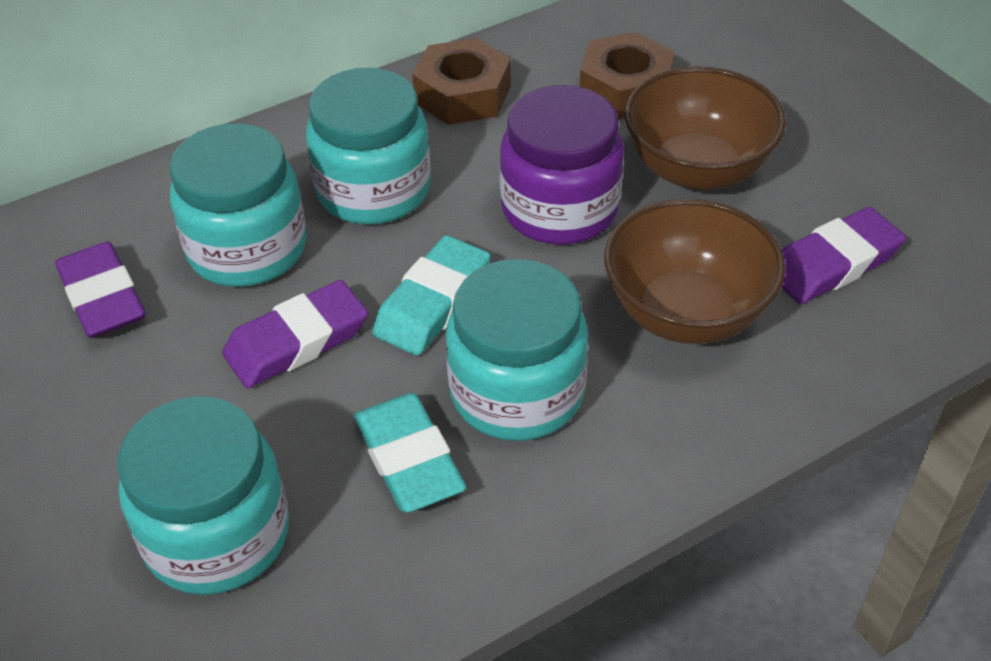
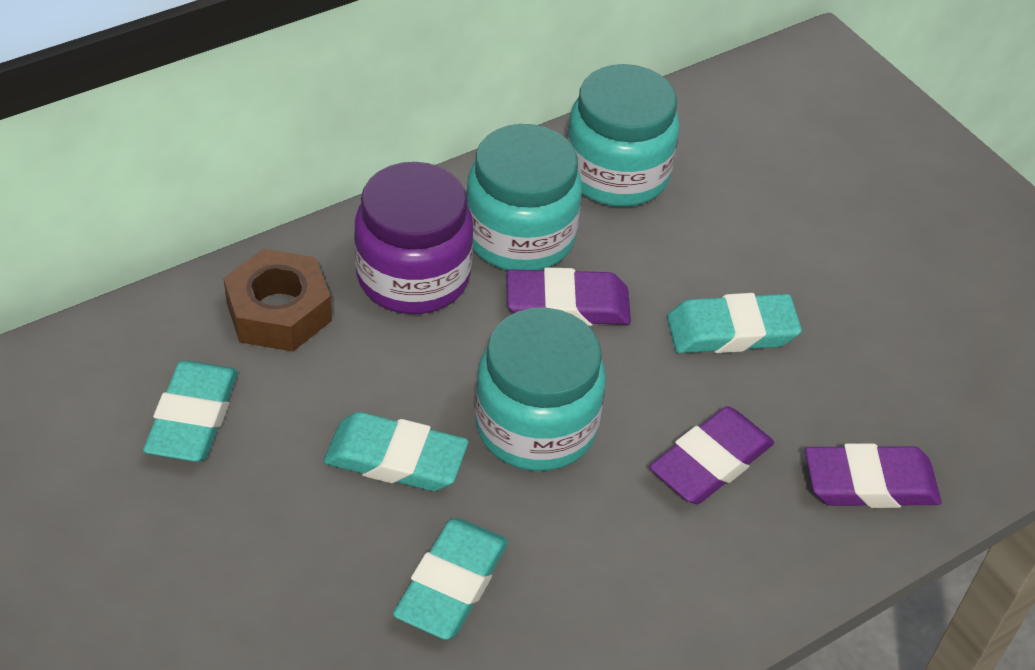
brown bowl: 2 -> 0
brown nut: 2 -> 1
turquoise eraser: 2 -> 4
turquoise jar: 4 -> 3

